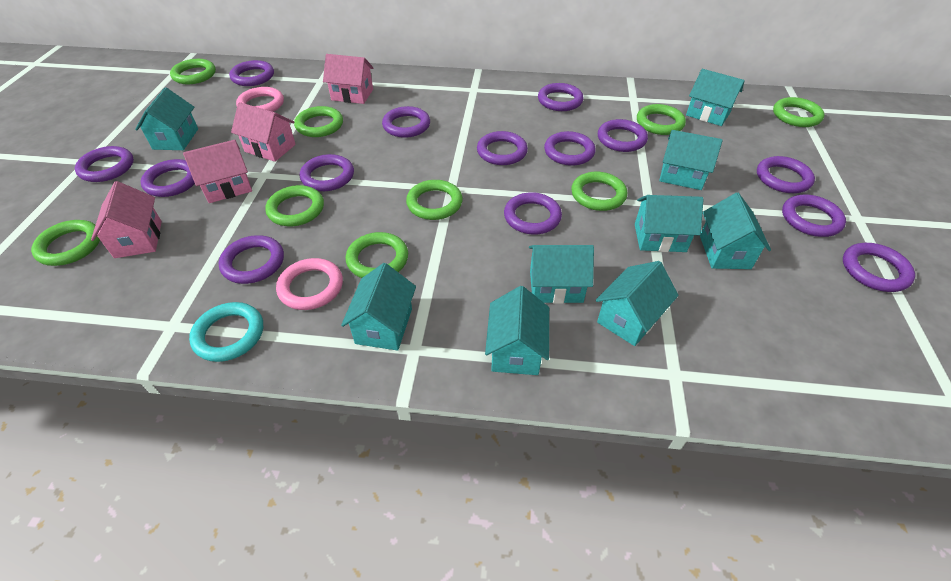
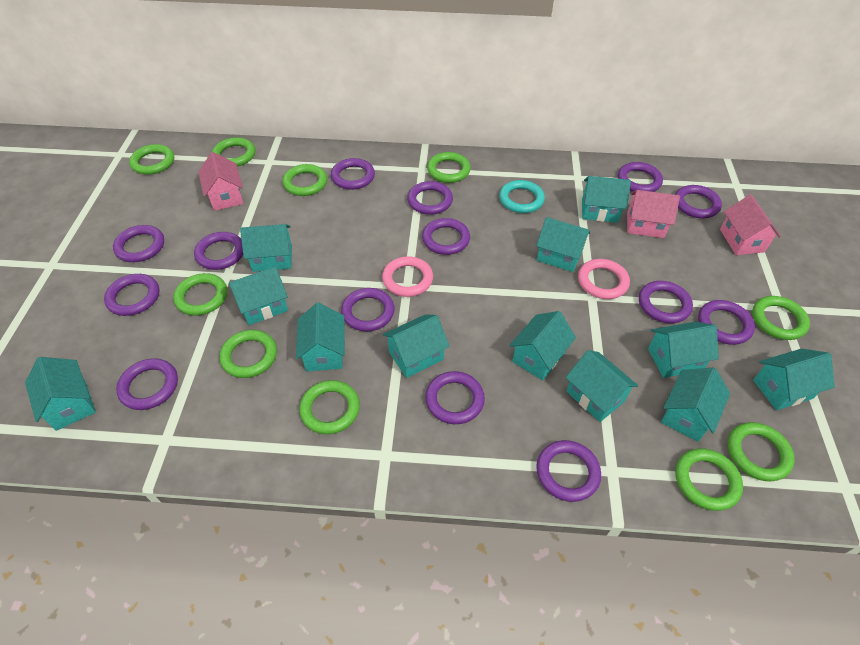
green ring: 9 -> 10
pink house: 4 -> 3
turquoise house: 9 -> 12

